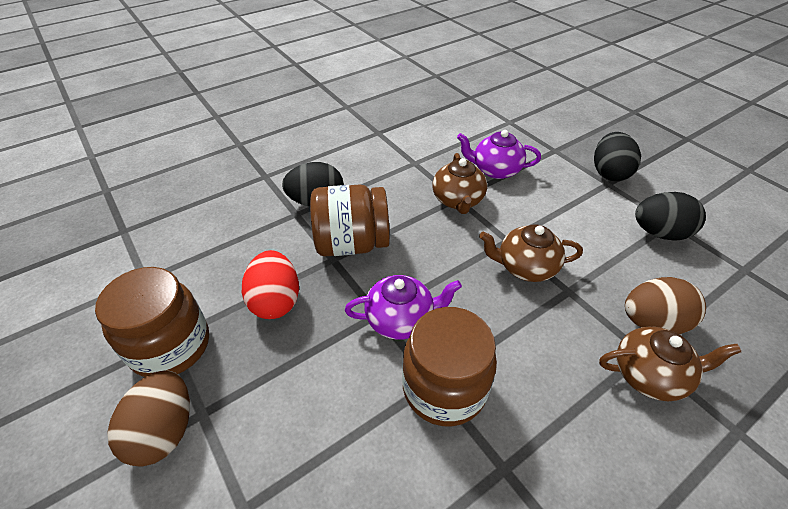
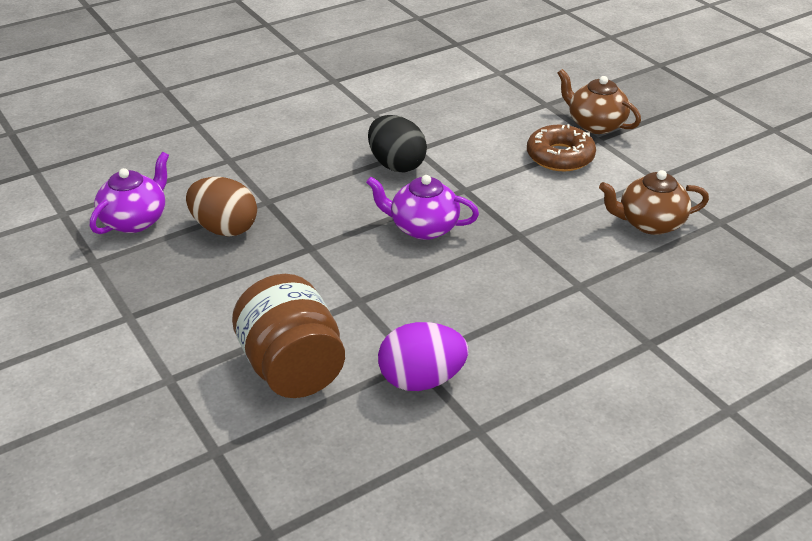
black egg: 3 -> 1
brown donut: 0 -> 1
brown egg: 2 -> 1
brown jar: 3 -> 1
brown teapot: 3 -> 2
purple egg: 0 -> 1
red egg: 1 -> 0

